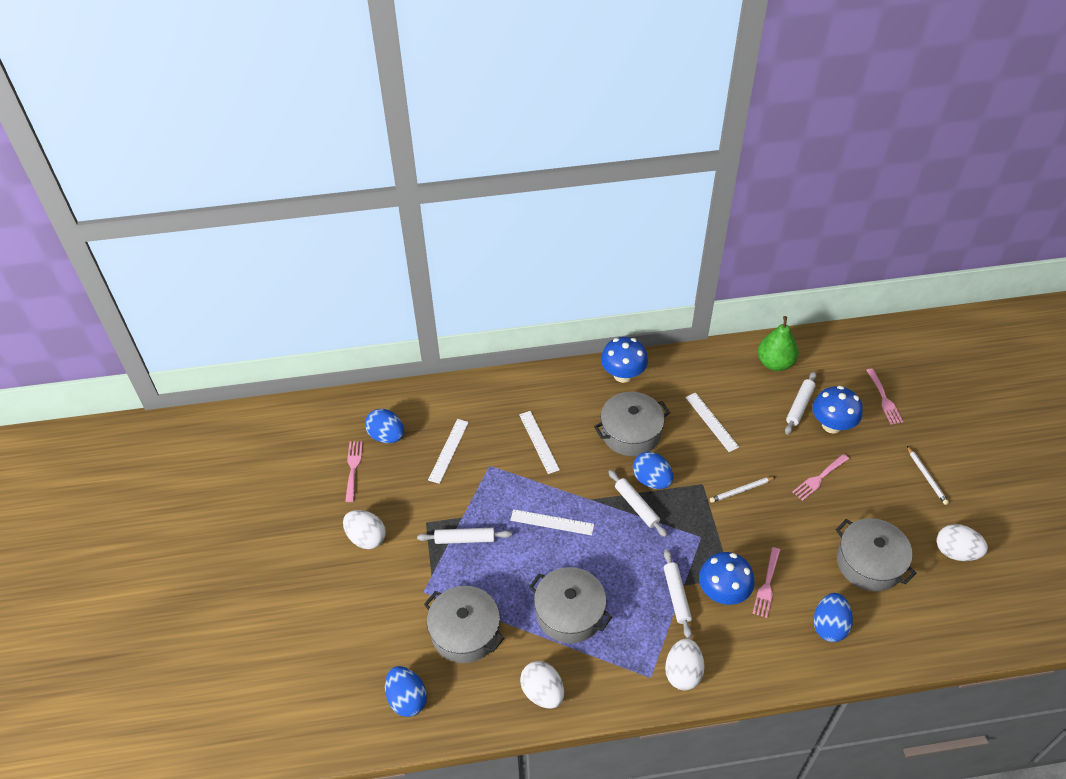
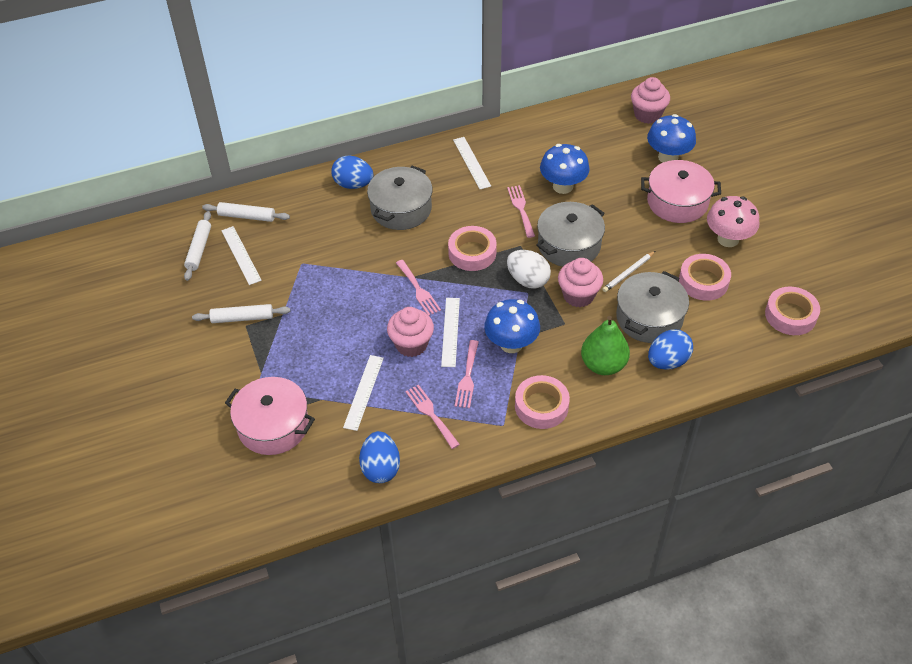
blue egg: 4 -> 3
grey pot: 4 -> 3
pink cupcake: 0 -> 3
pink mushroom: 0 -> 1
pink pot: 0 -> 2
pink tape: 0 -> 4
white egg: 4 -> 1
white pencil: 2 -> 1
white rolling pin: 4 -> 3

